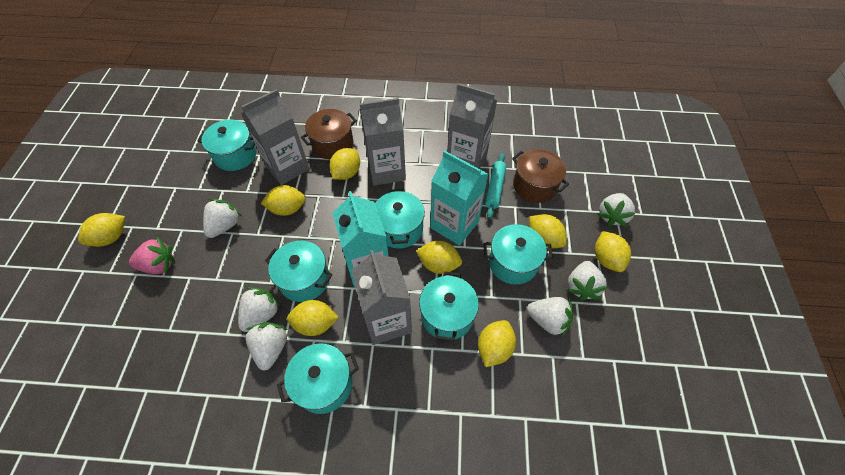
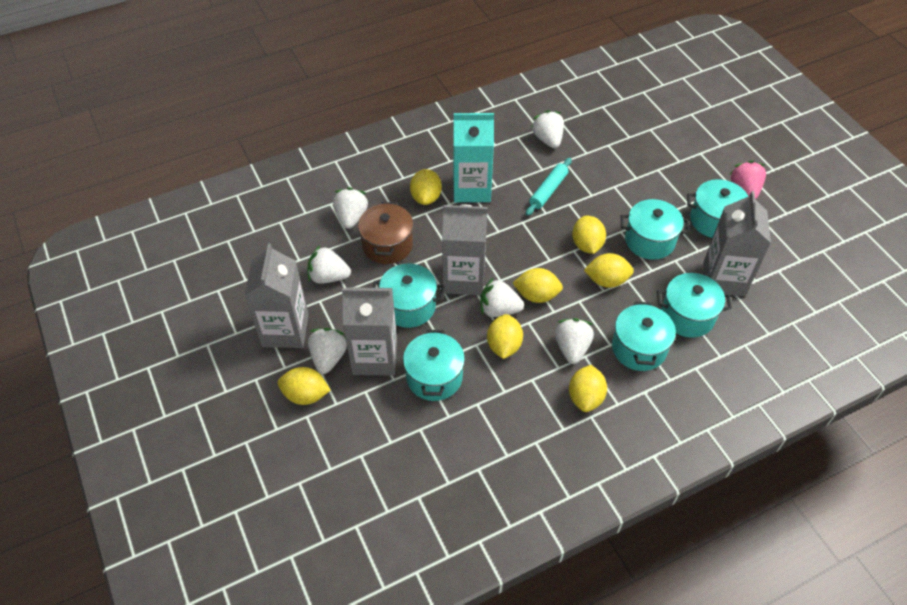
brown pot: 2 -> 1
turquoise carton: 2 -> 1
yellow lemon: 8 -> 7

